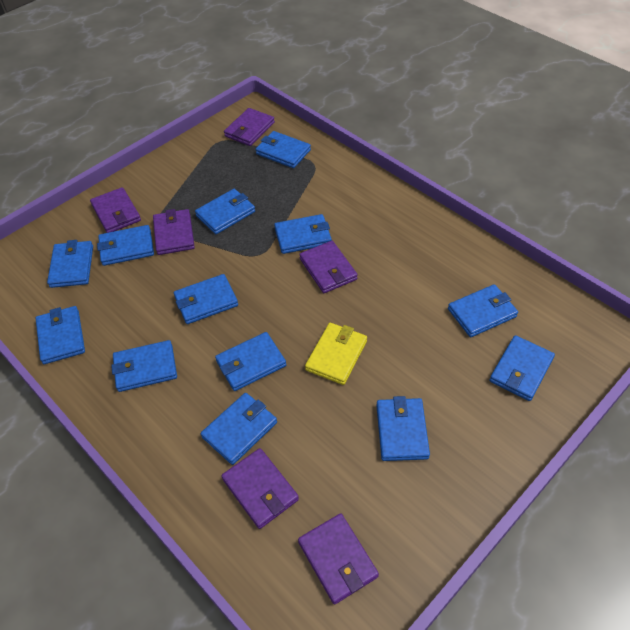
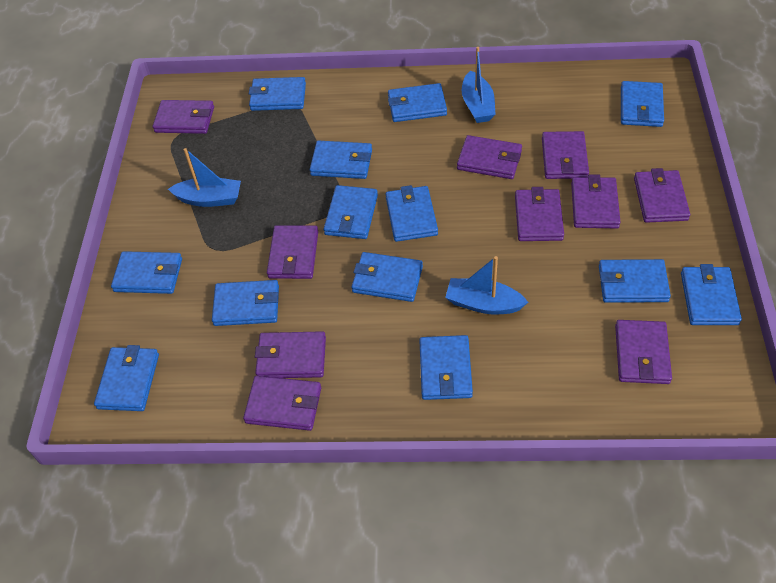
blue boat: 0 -> 3
purple wallet: 6 -> 10
yellow wallet: 1 -> 0

